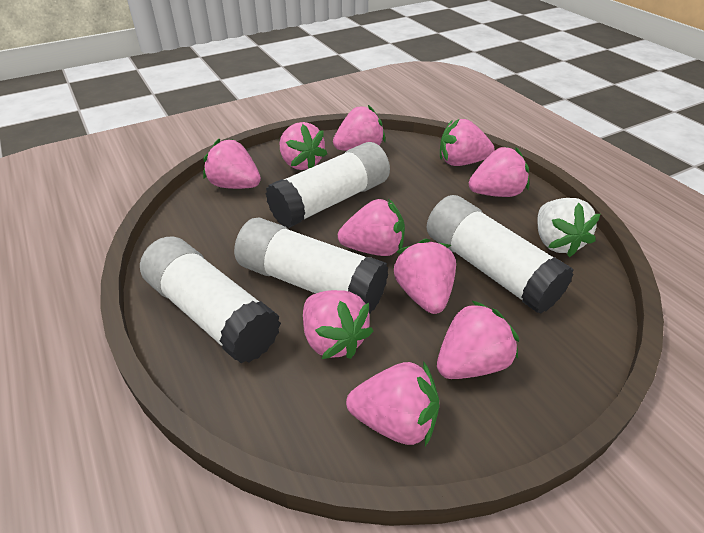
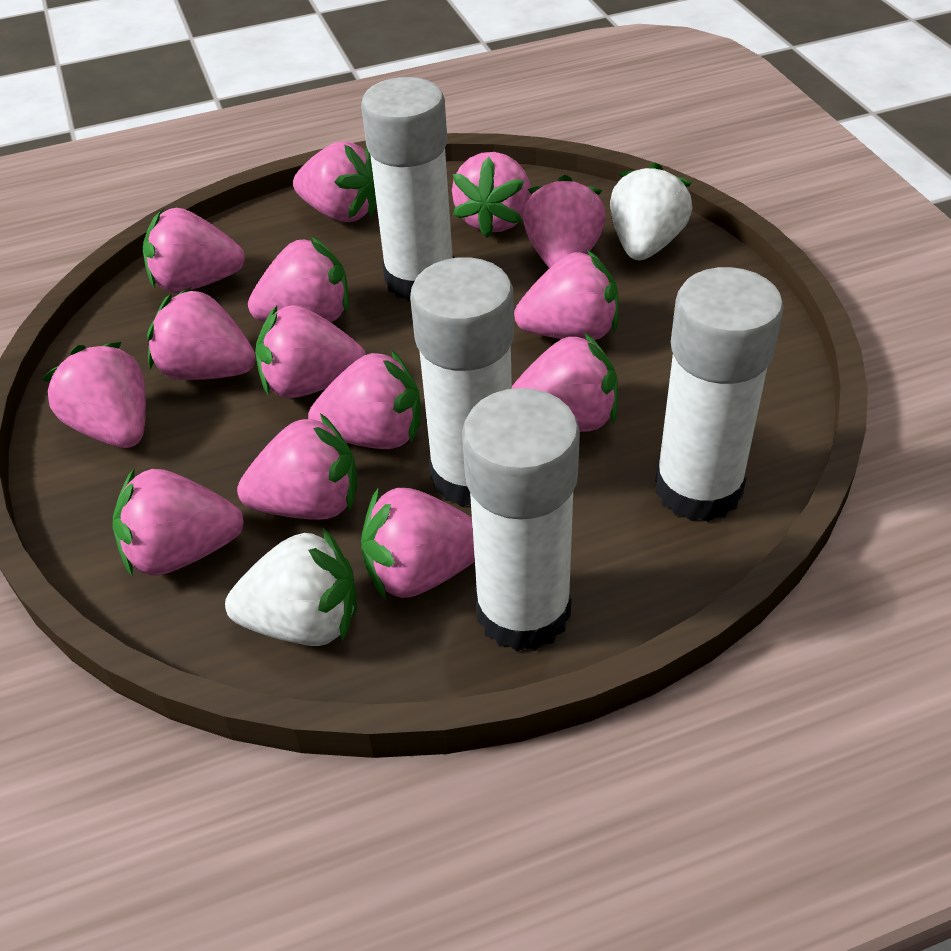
pink strawberry: 10 -> 14
white strawberry: 1 -> 2

